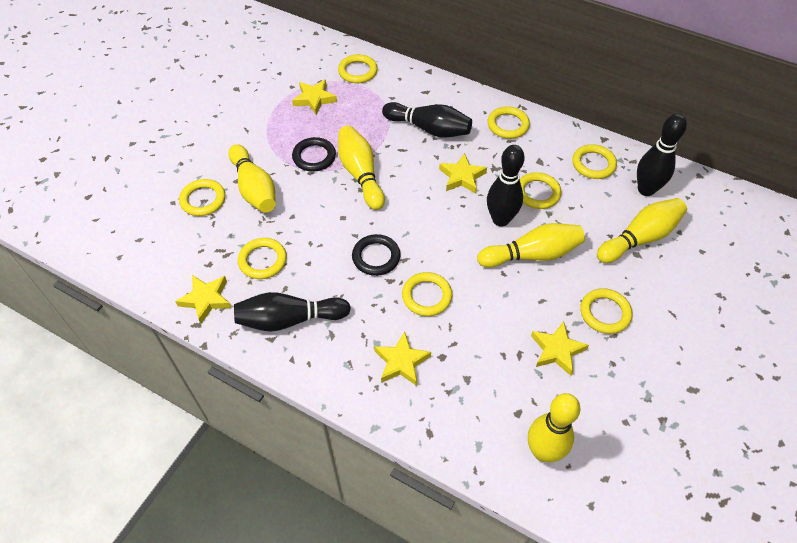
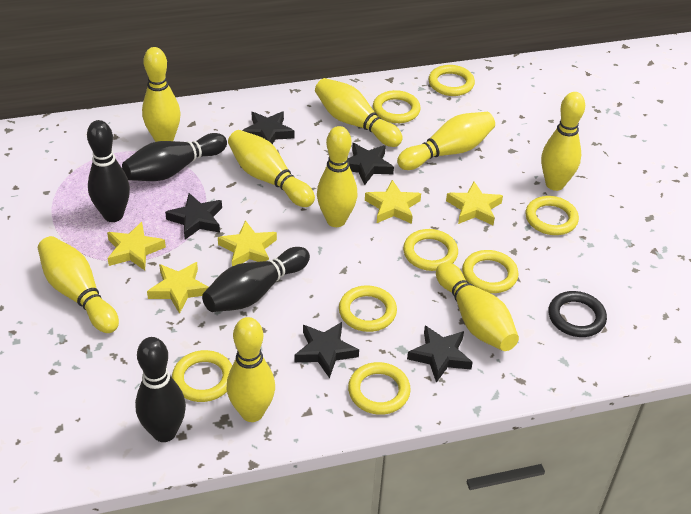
black ring: 2 -> 1
black star: 0 -> 5
yellow bowling pin: 5 -> 9

